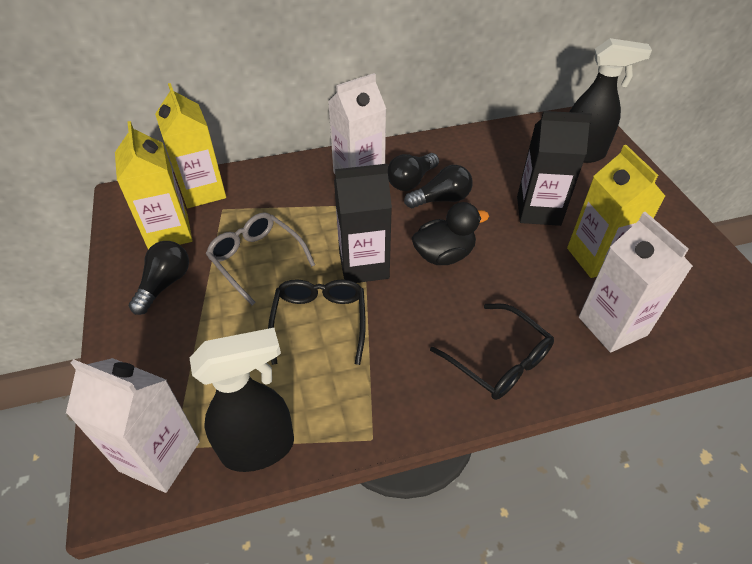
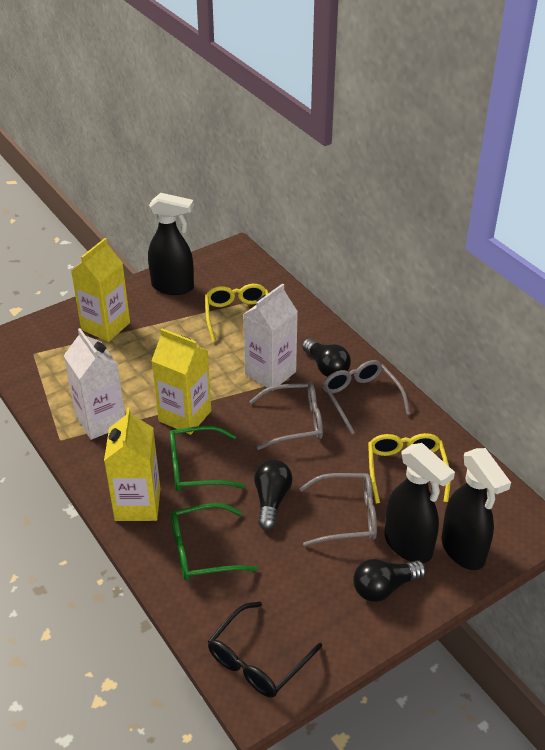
black carton: 2 -> 0
black duck: 1 -> 0
black glasses: 2 -> 1
black spray bottle: 2 -> 3
green glasses: 0 -> 2
grey glasses: 1 -> 3
white carton: 3 -> 2
yellow glasses: 0 -> 2

